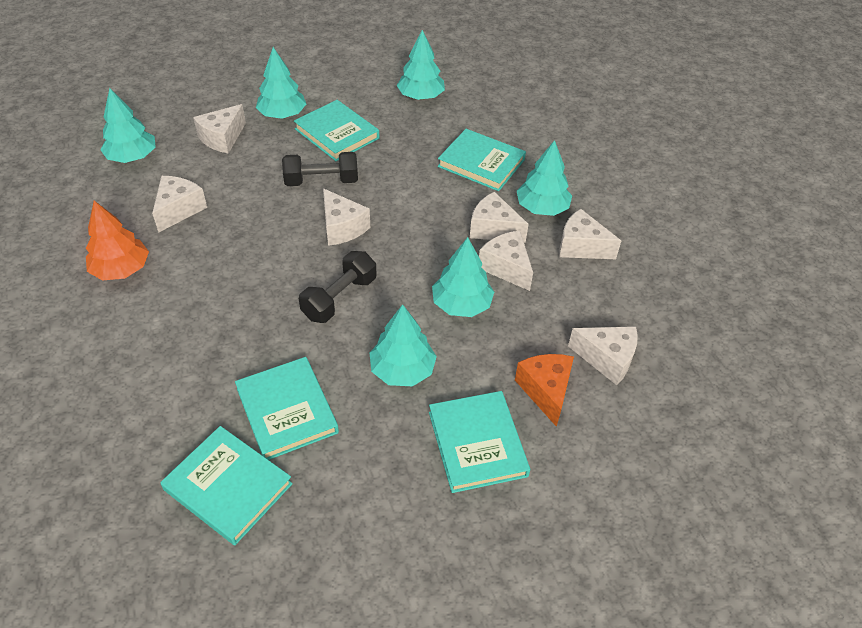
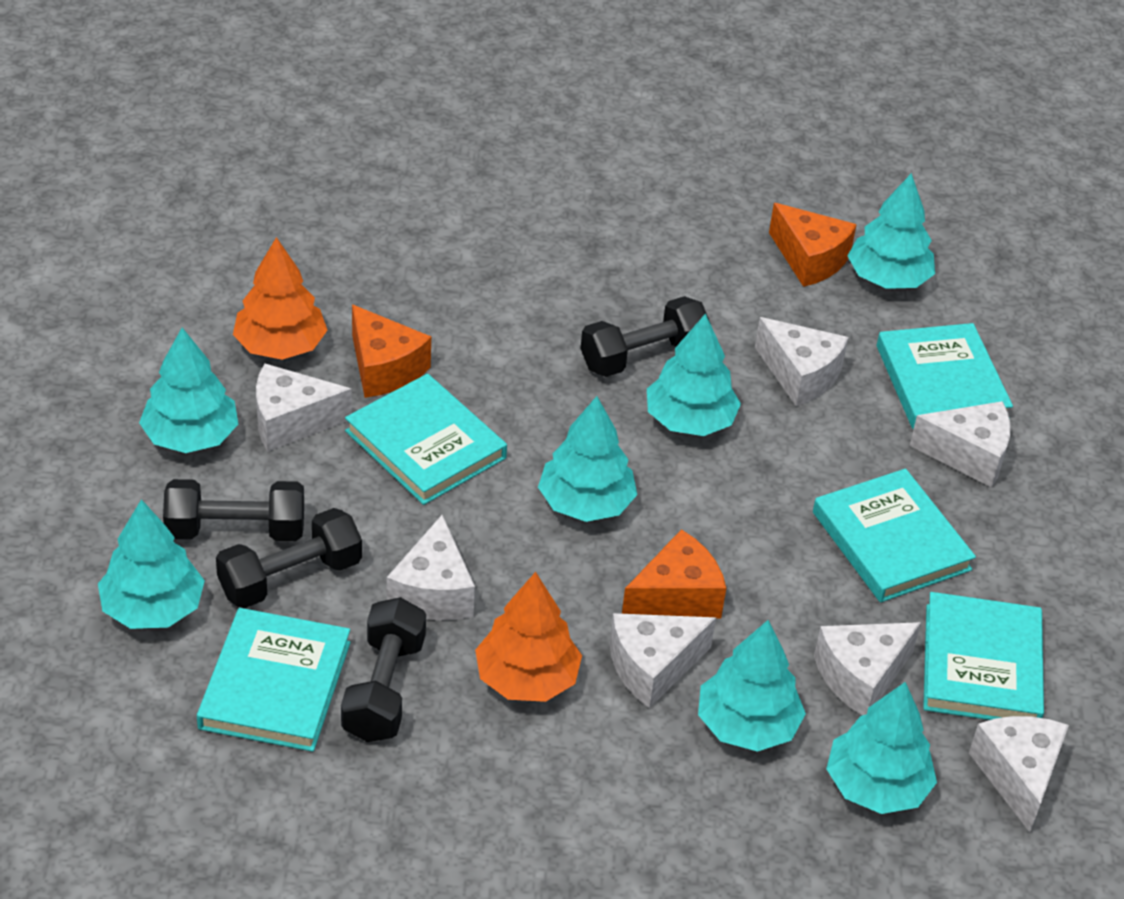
black dumbbell: 2 -> 4
orange cheese: 1 -> 3
orange tree: 1 -> 2
turquoise tree: 6 -> 7

